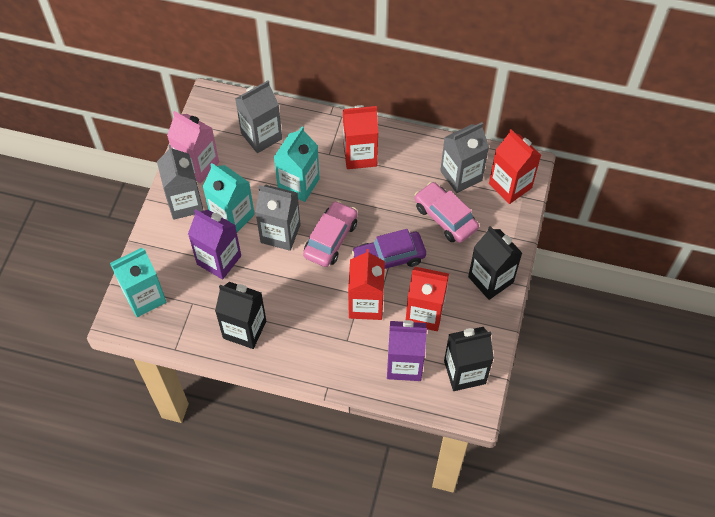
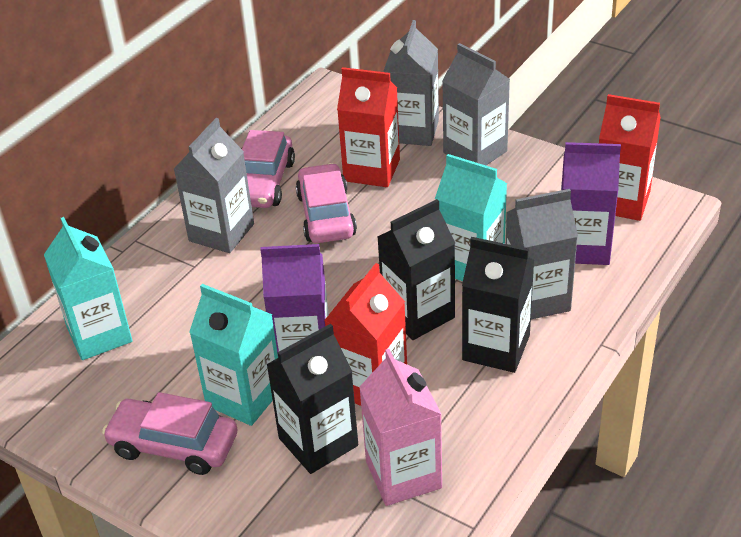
pink car: 2 -> 3
purple car: 1 -> 0
red carton: 4 -> 3

